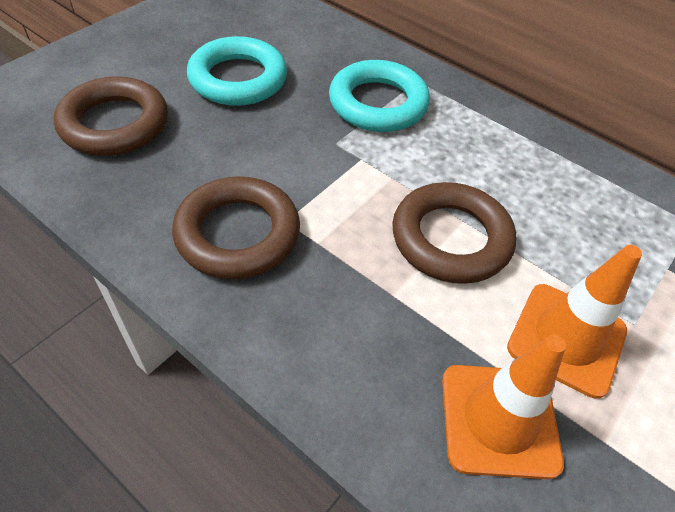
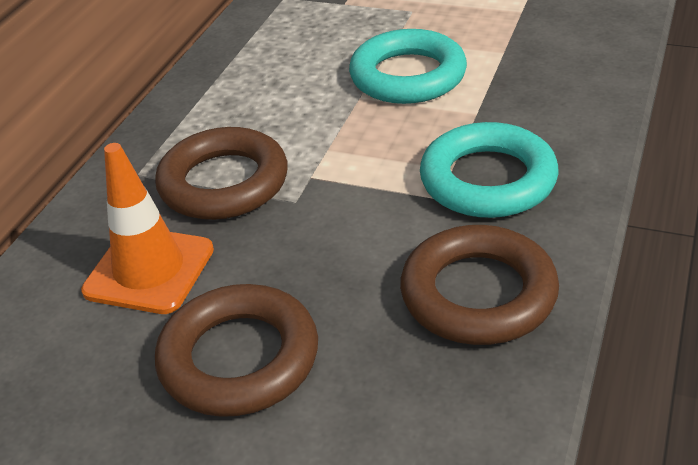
orange traffic cone: 2 -> 1

